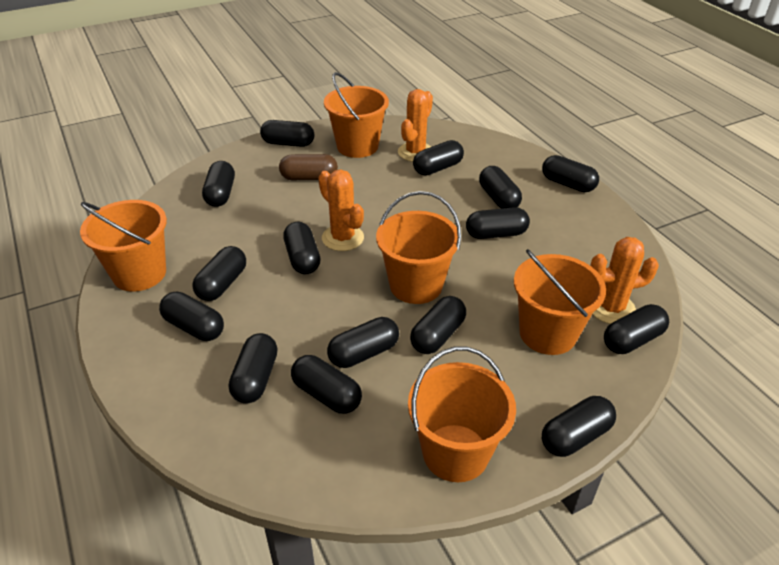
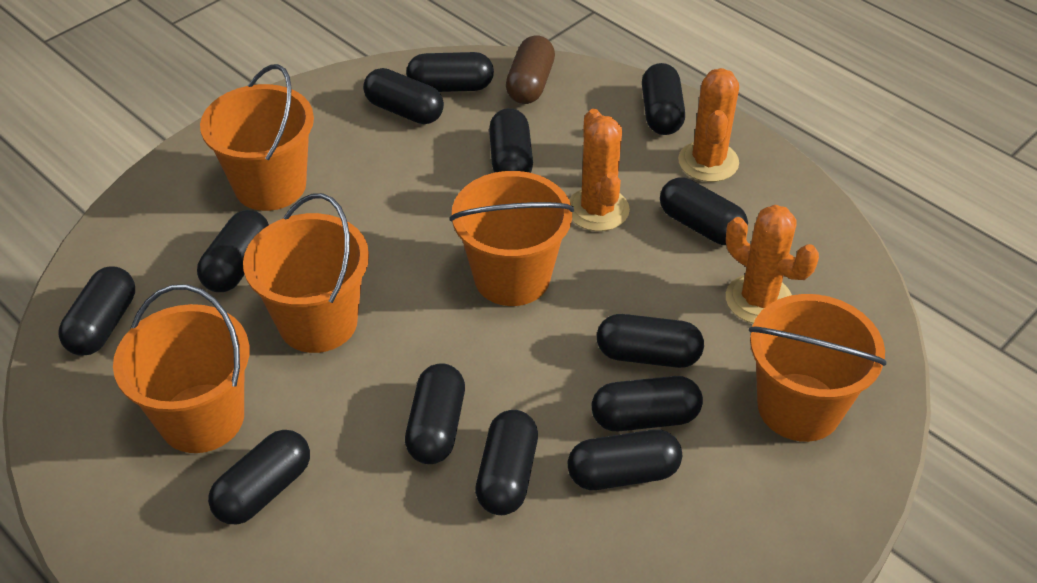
black capsule: 15 -> 13

